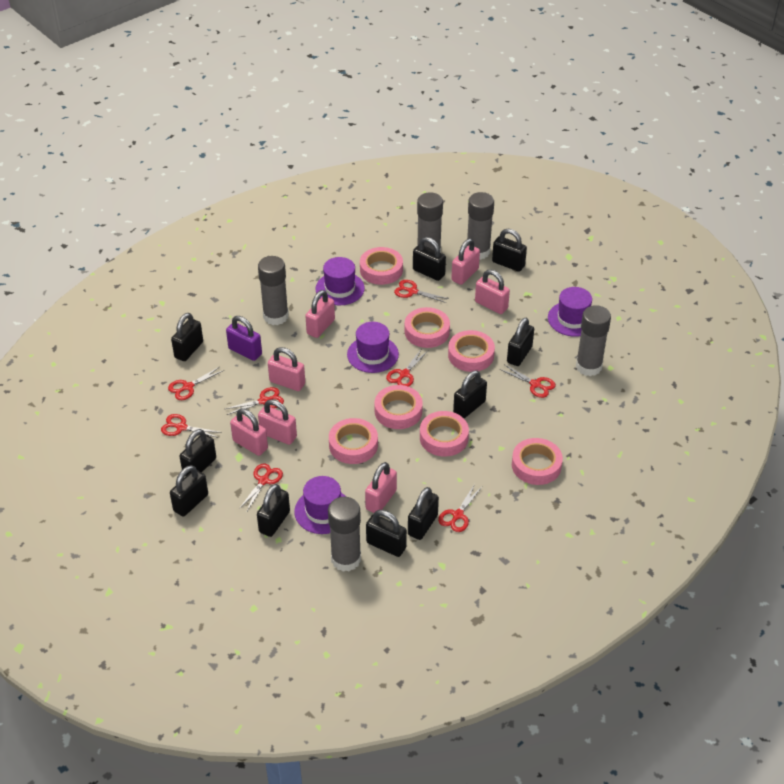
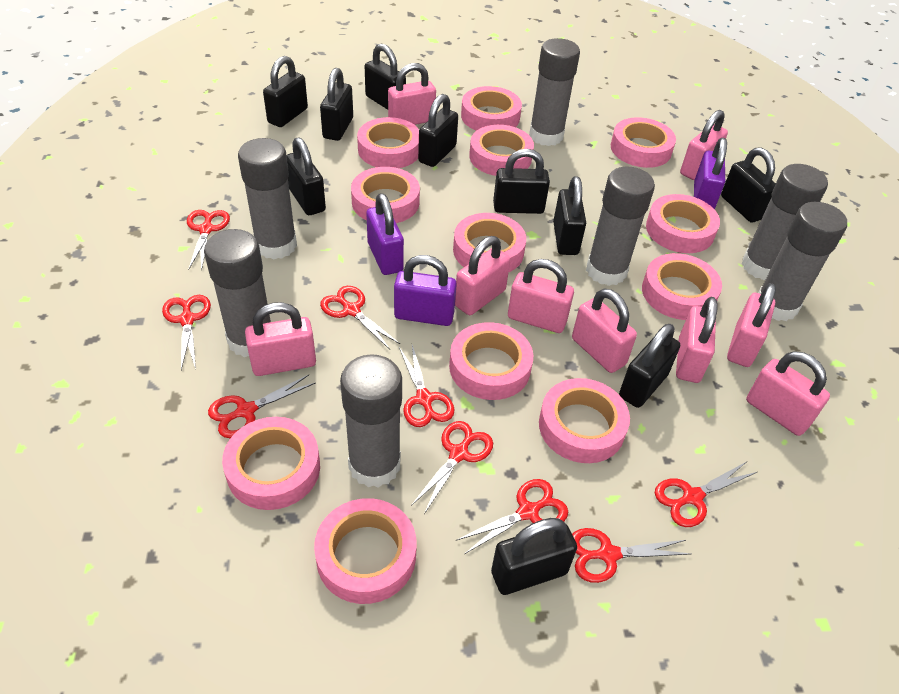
grey glue stick: 5 -> 7
pink padlock: 7 -> 9
pink tape: 7 -> 12
purple hat: 4 -> 0
purple padlock: 1 -> 3
red scissors: 8 -> 9

